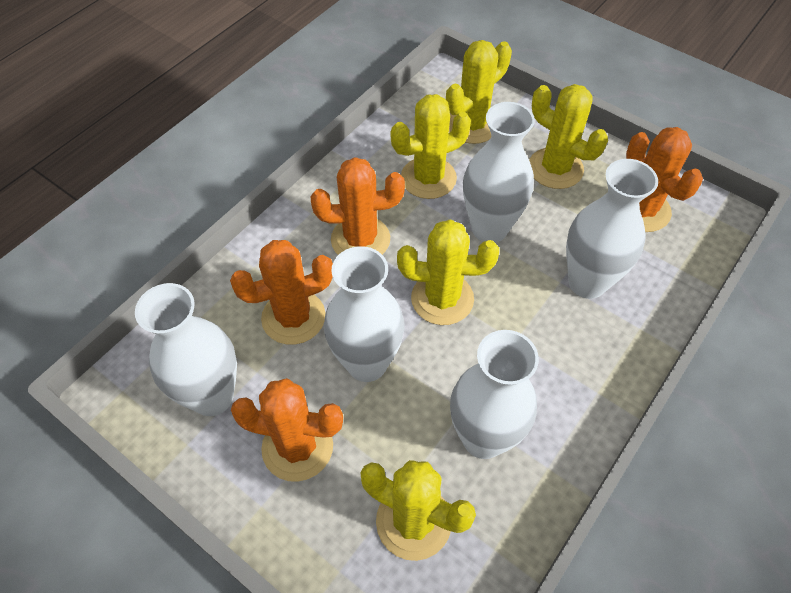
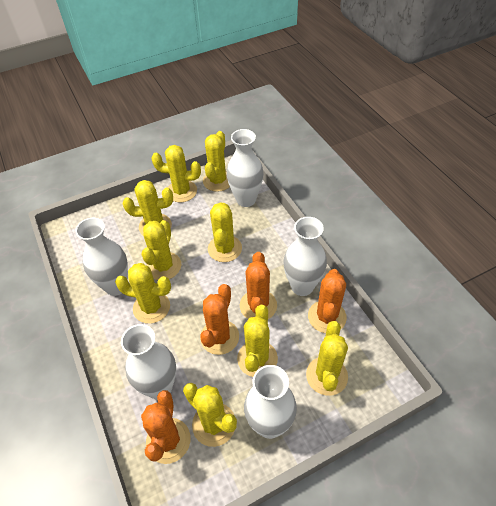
yellow cactus: 5 -> 9

